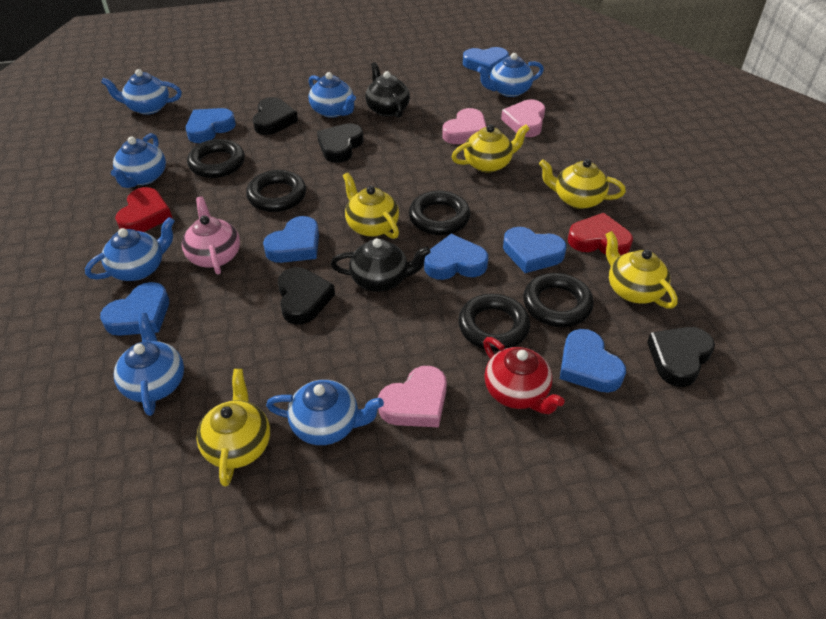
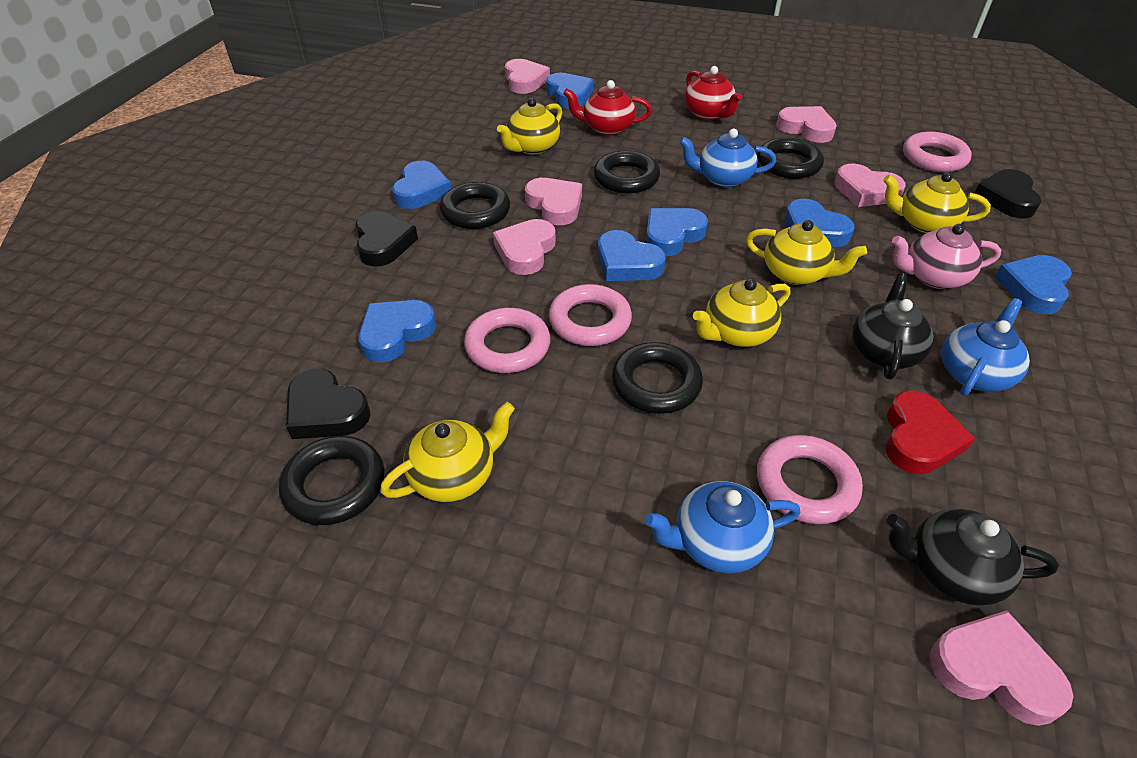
black heart: 4 -> 3
blue teapot: 7 -> 3
pink heart: 3 -> 6
pink ring: 0 -> 4
red heart: 2 -> 1
red teapot: 1 -> 2

